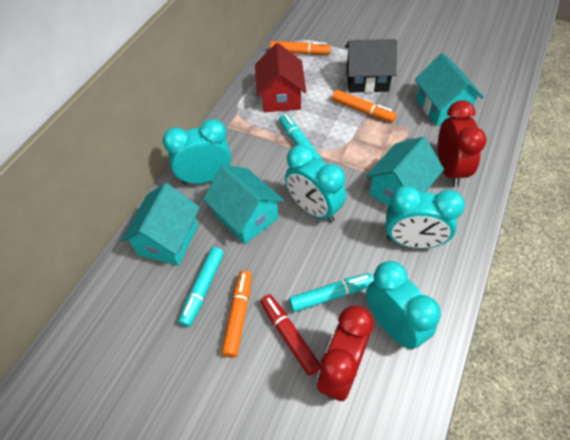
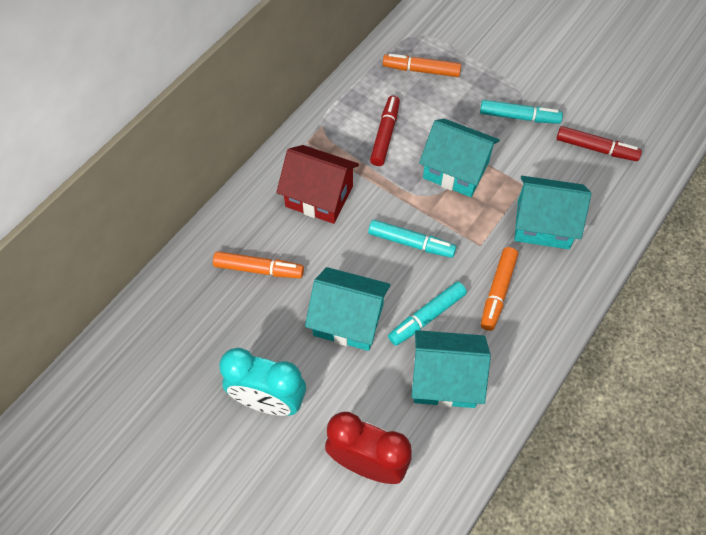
black house: 1 -> 0
red clock: 2 -> 1
red marker: 1 -> 2
turquoise clock: 4 -> 1

